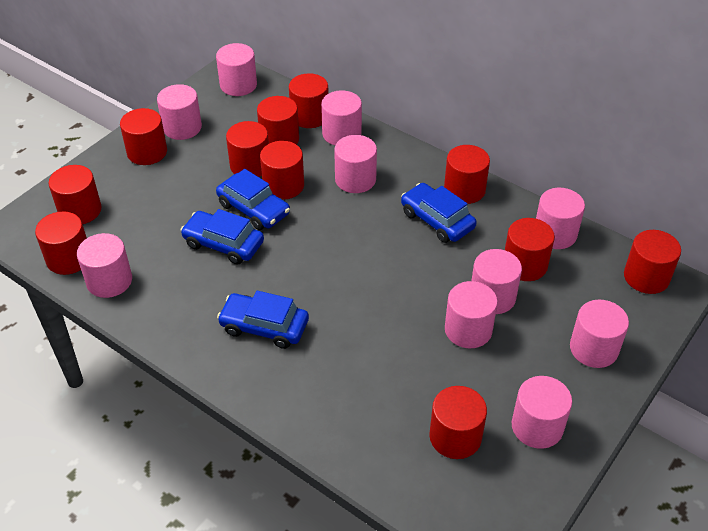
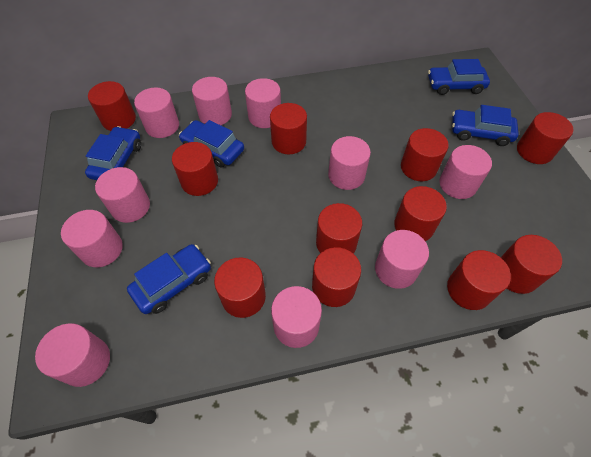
blue car: 4 -> 5

